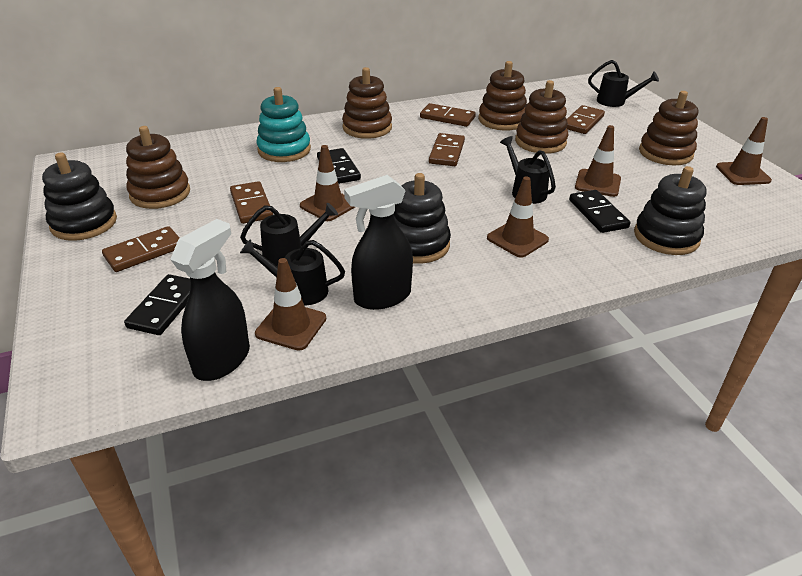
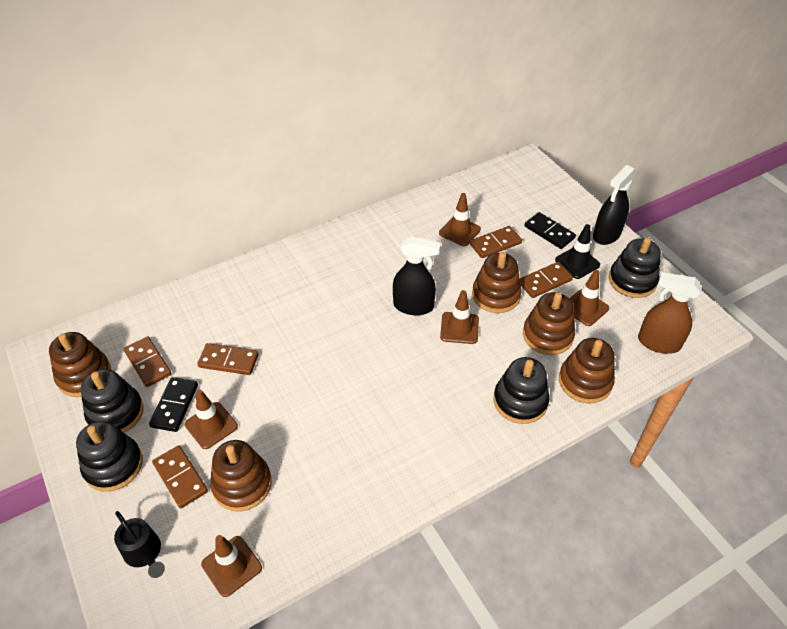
black domino: 3 -> 2
black stacking toy: 3 -> 4
black traffic cone: 0 -> 1
black watering can: 4 -> 1
brown spray bottle: 0 -> 1
turquoise stacking toy: 1 -> 0

